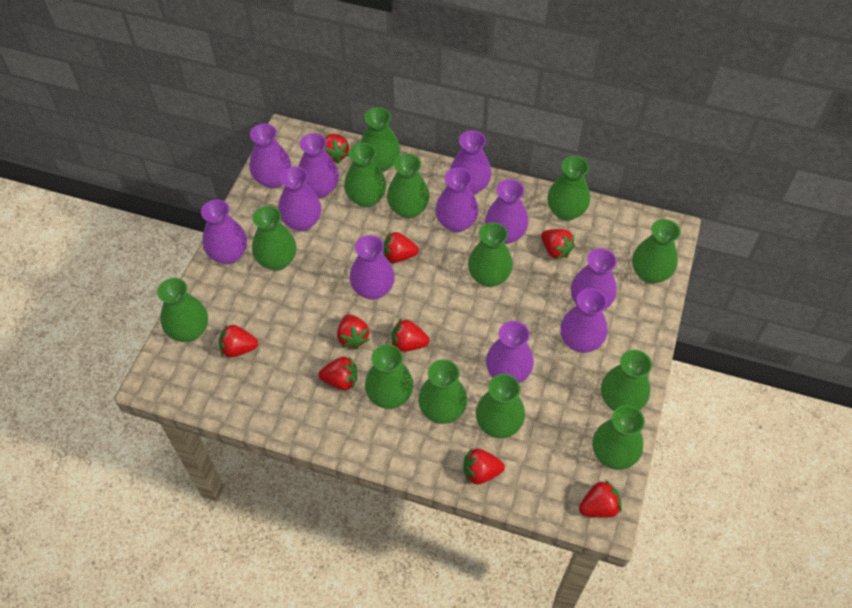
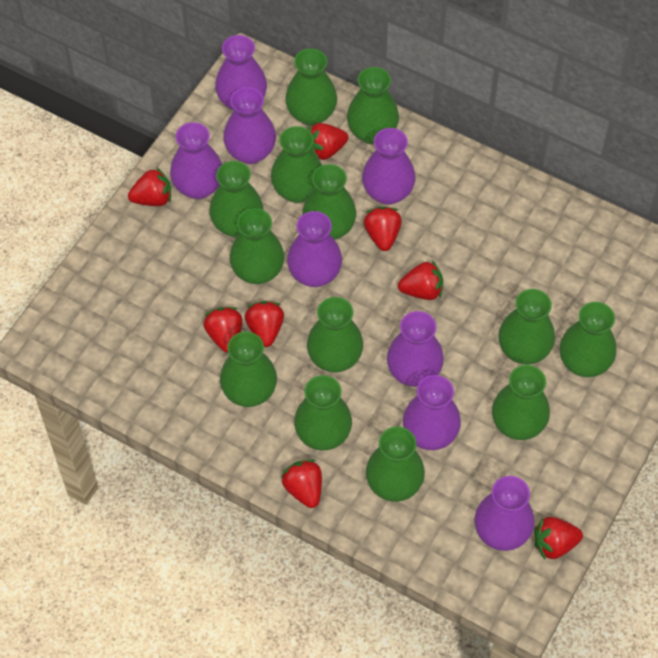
purple vase: 11 -> 8
red strawberry: 9 -> 8

